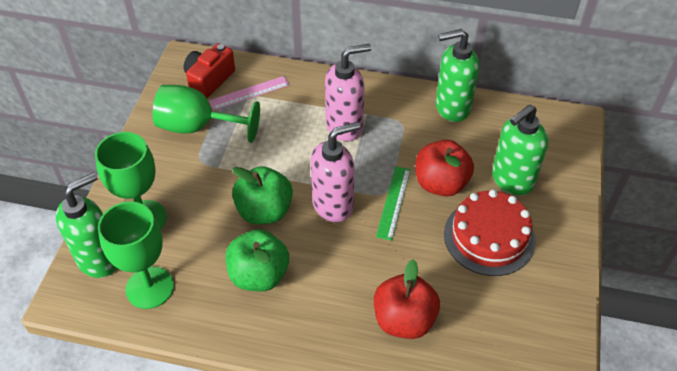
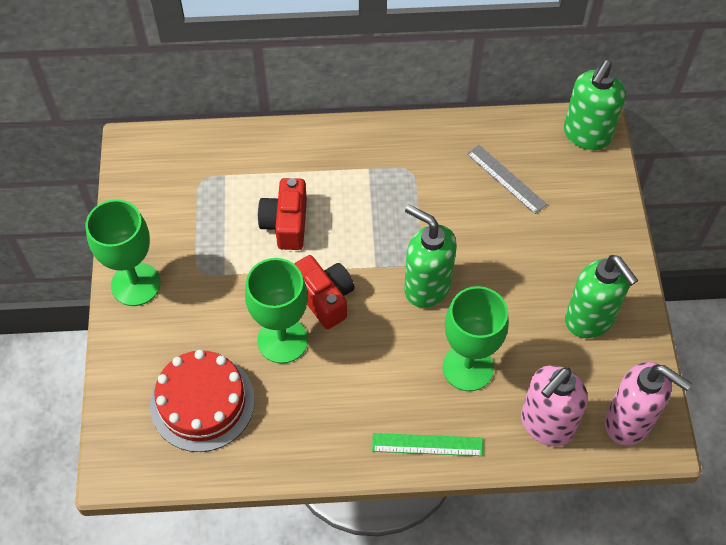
green apple: 2 -> 0
grey ruler: 0 -> 1
pink ruler: 1 -> 0
red apple: 2 -> 0
red camera: 1 -> 2

